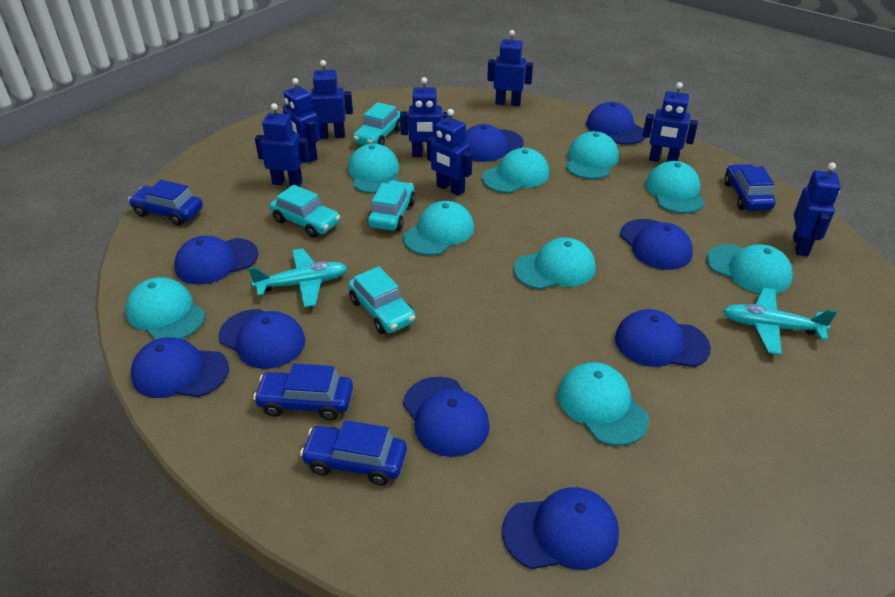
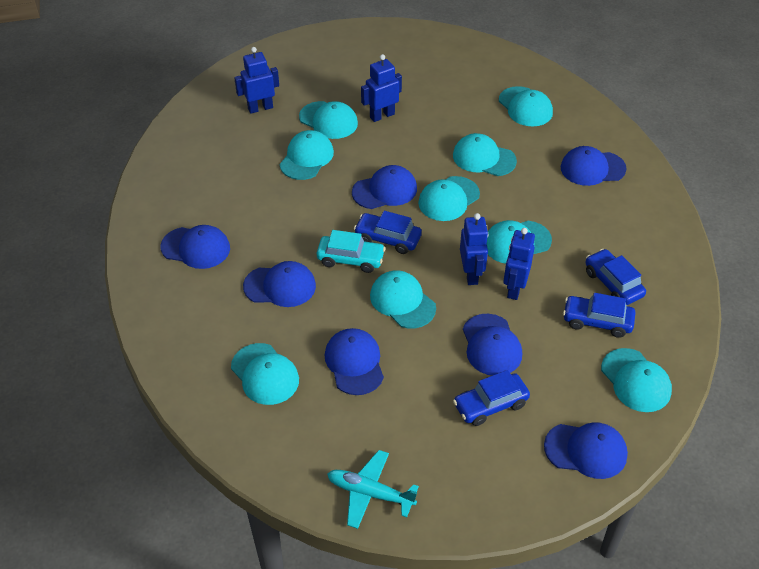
blue cap: 9 -> 7
blue robot: 8 -> 4
turquoise car: 4 -> 1
turquoise plane: 2 -> 1

